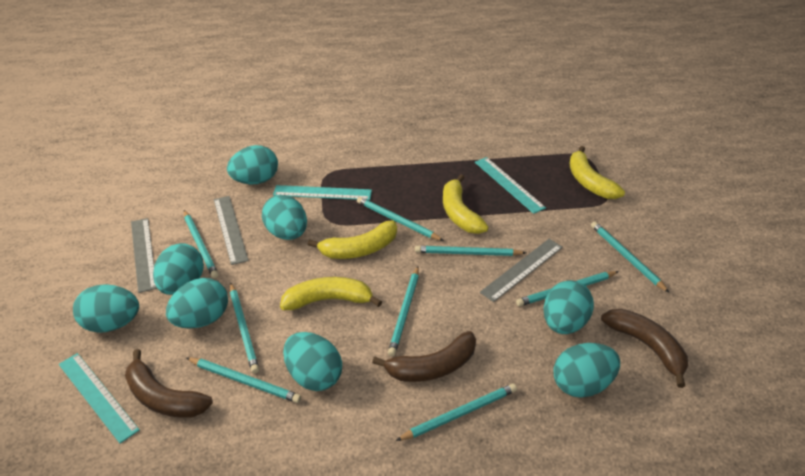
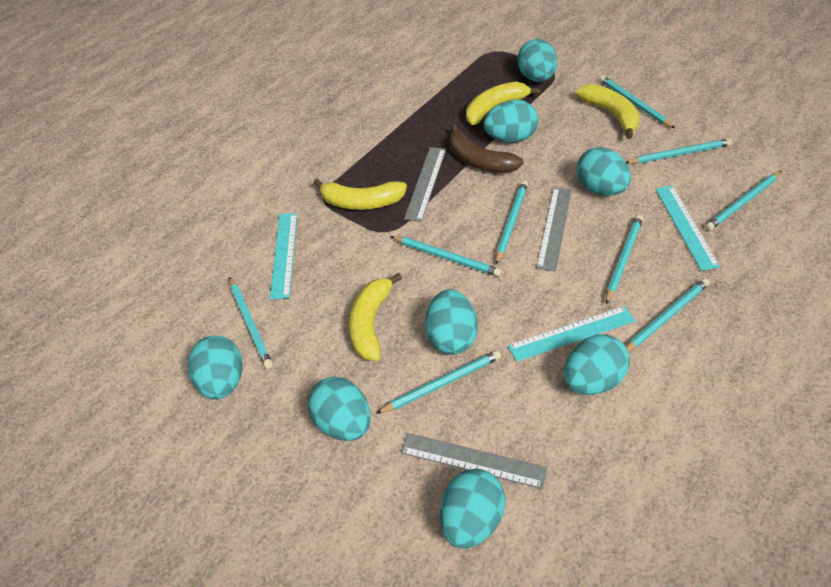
brown banana: 3 -> 1

